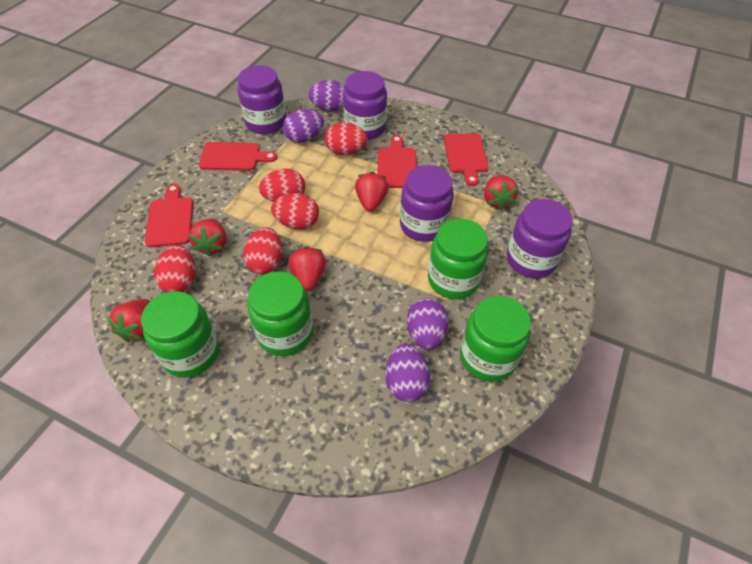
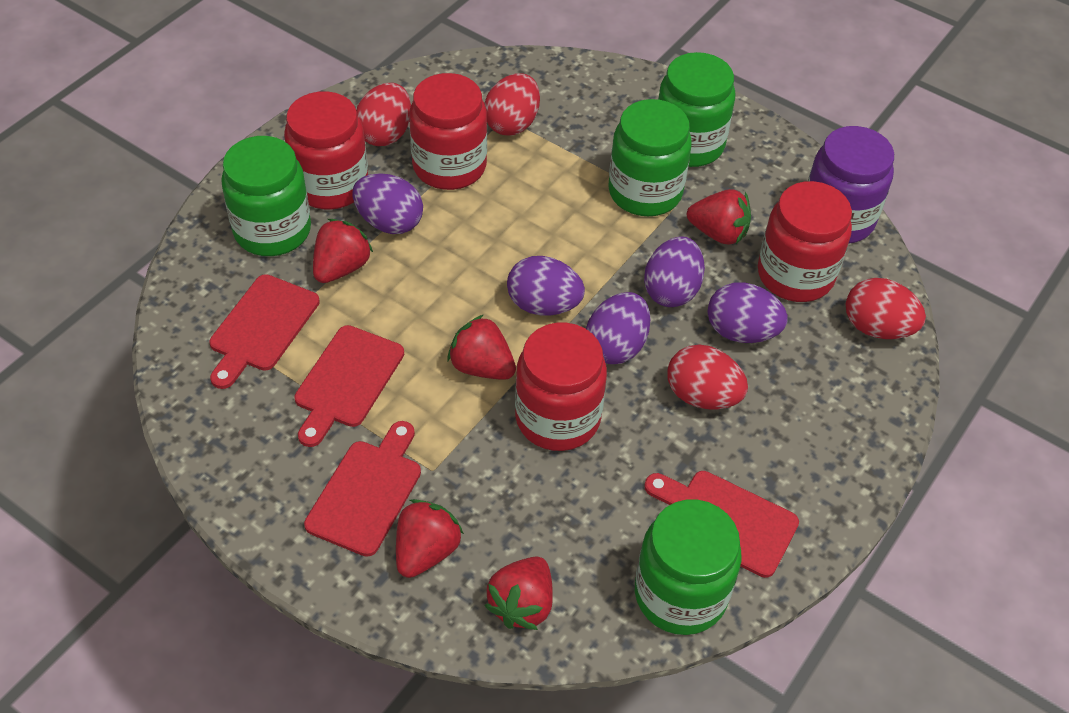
purple egg: 4 -> 5
purple jar: 4 -> 1
red egg: 5 -> 4
red jar: 0 -> 4

